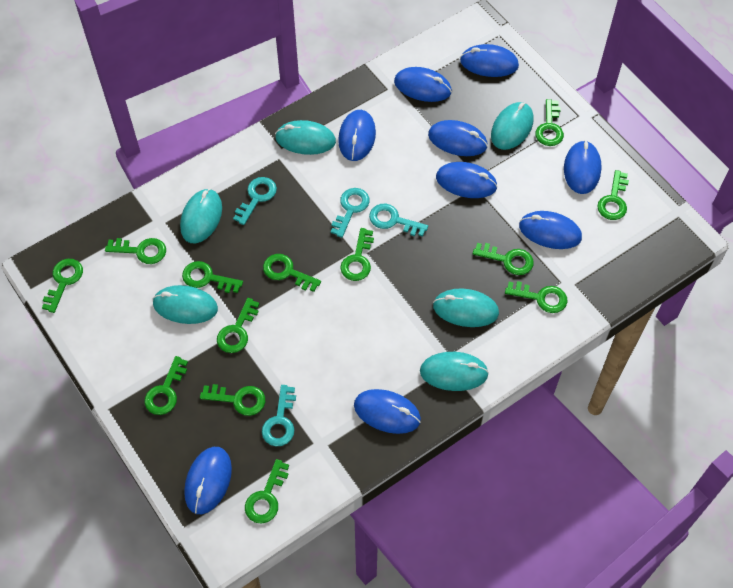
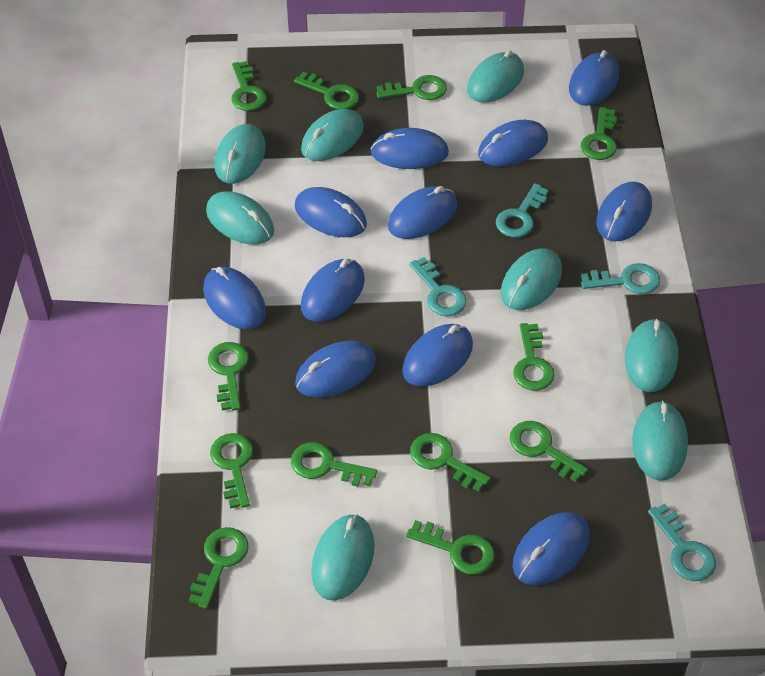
blue mouse: 9 -> 11
green key: 13 -> 12
turquoise mouse: 6 -> 8

